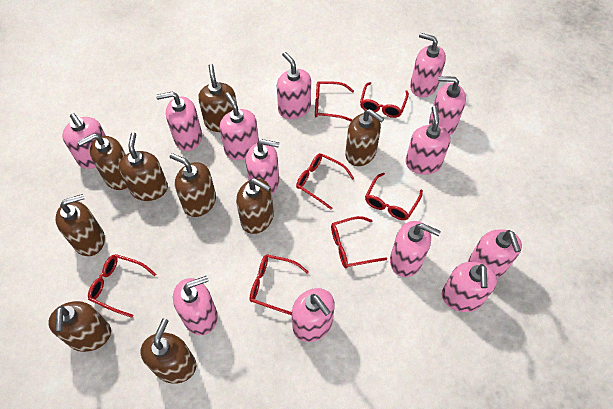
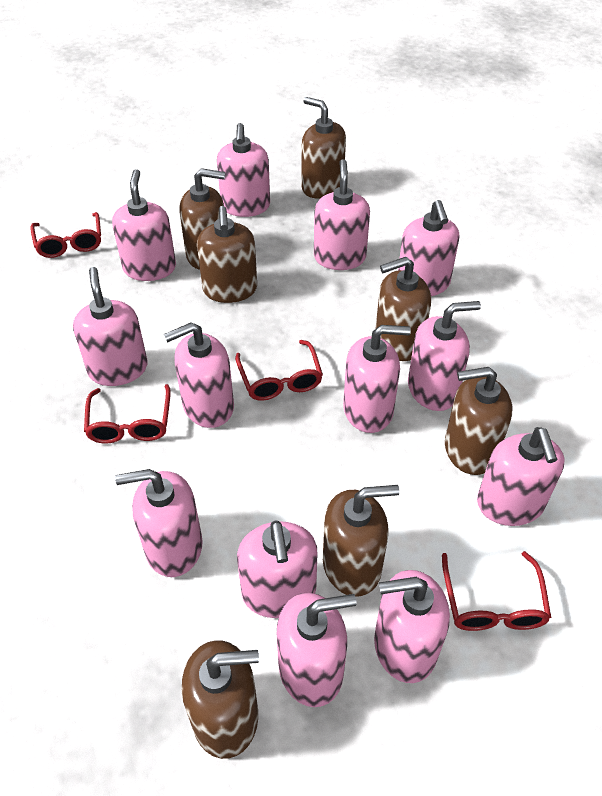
brown soap dispenser: 9 -> 7
red glasses: 7 -> 4

